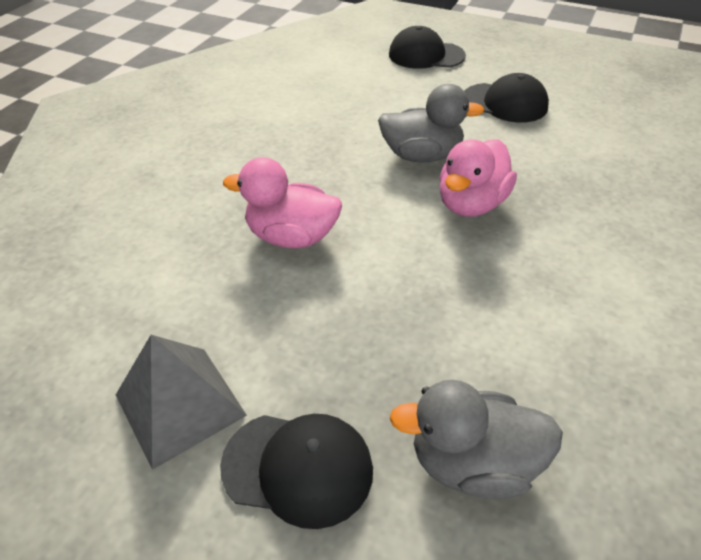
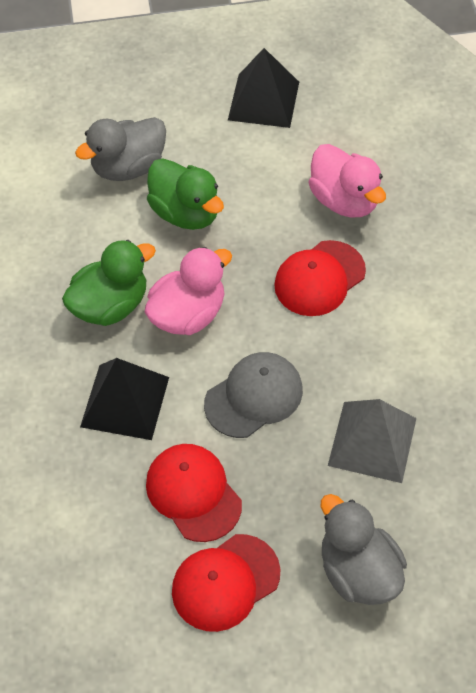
black cap: 3 -> 0
black pyramid: 0 -> 2
green duck: 0 -> 2
grey cap: 0 -> 1
red cap: 0 -> 3

